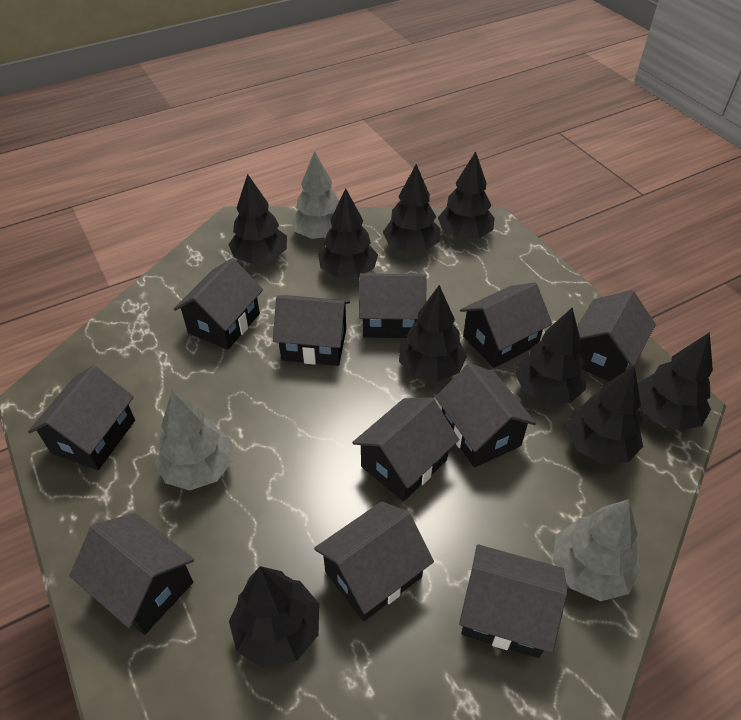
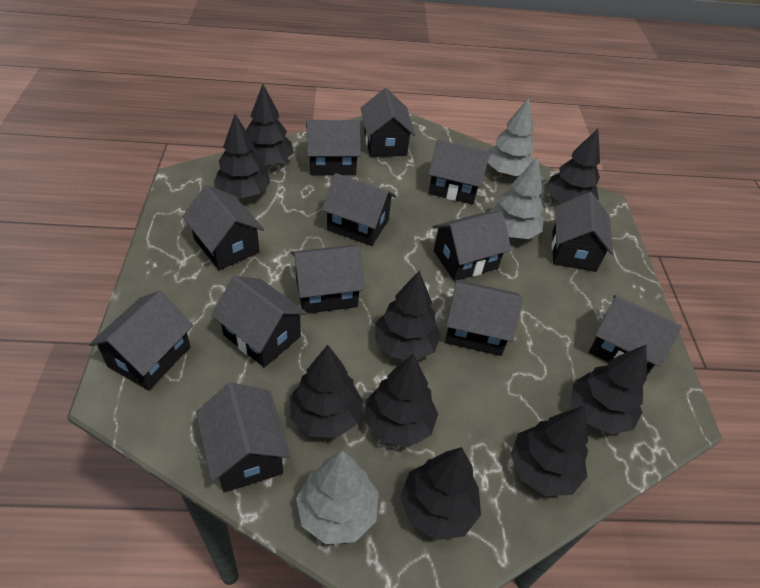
black house: 11 -> 13

